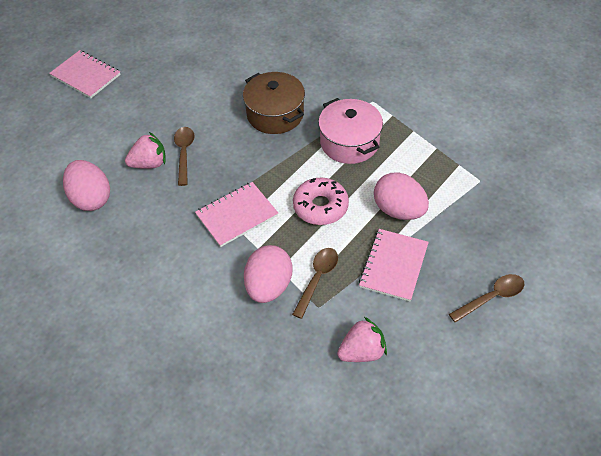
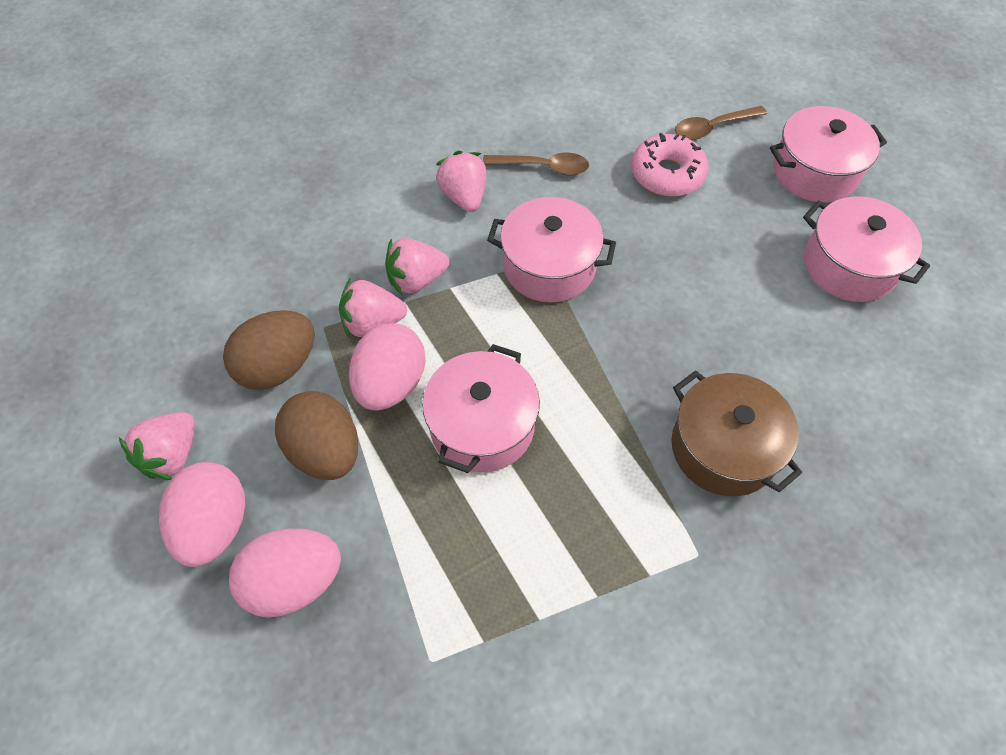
brown egg: 0 -> 2
brown spoon: 3 -> 2
pink notebook: 3 -> 0
pink pot: 1 -> 4
pink strawberry: 2 -> 4

